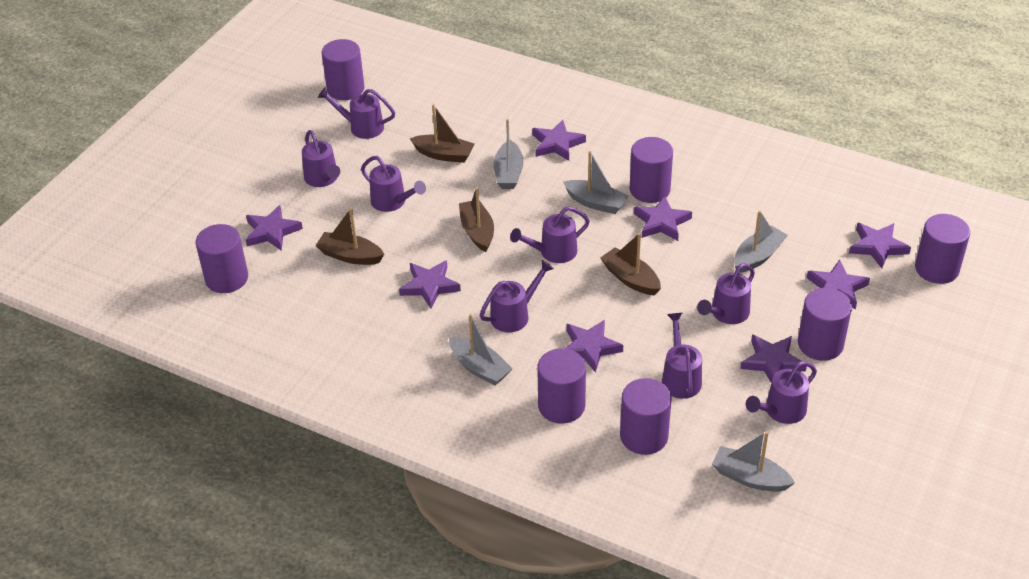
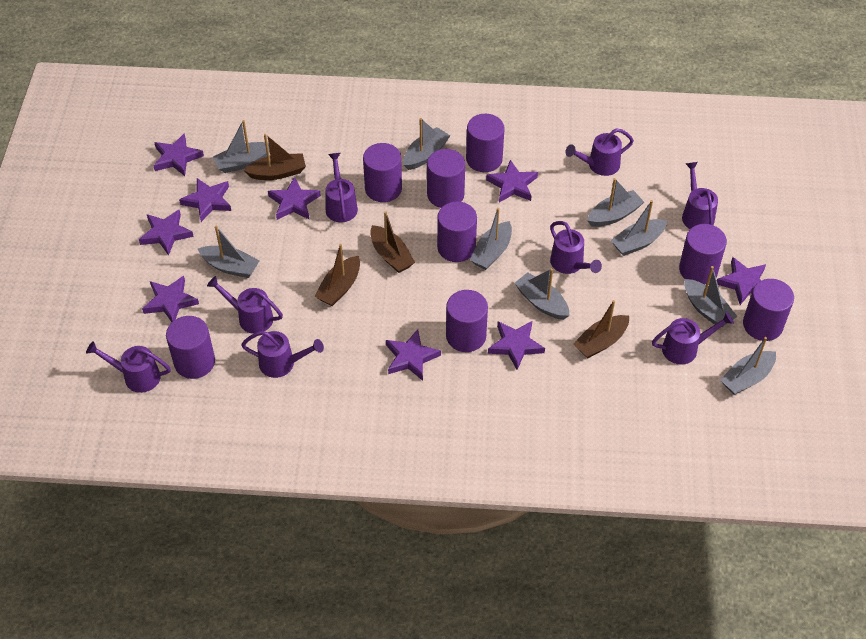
grey boat: 5 -> 9
purple cylinder: 7 -> 8
purple star: 8 -> 9

